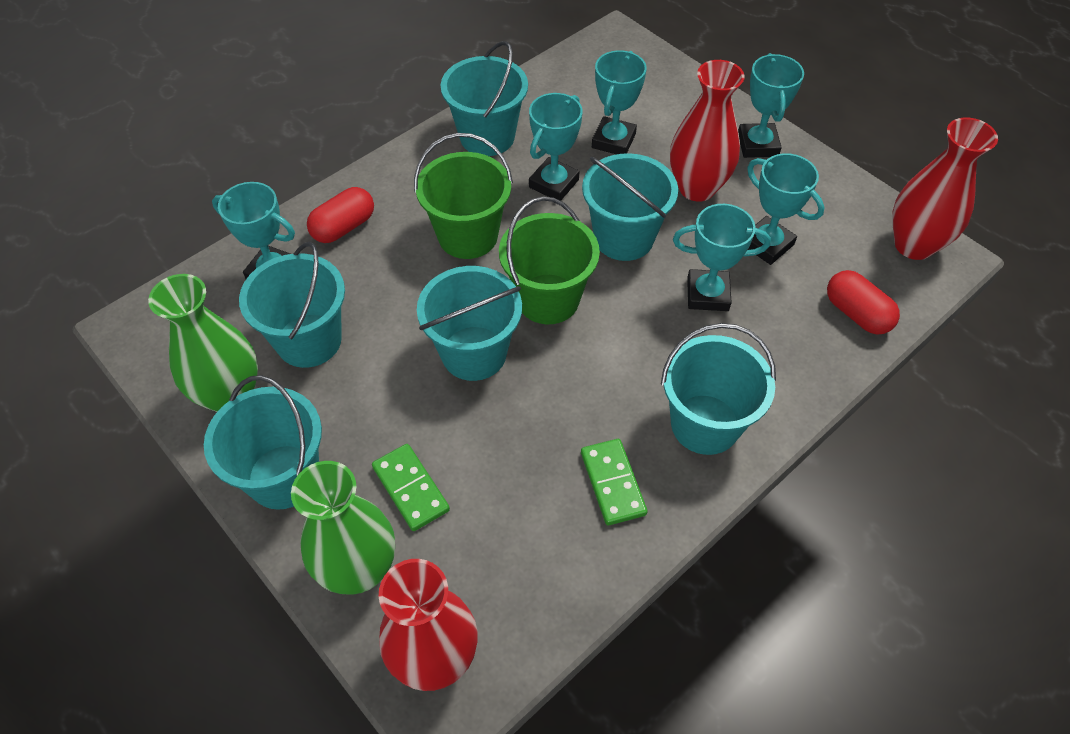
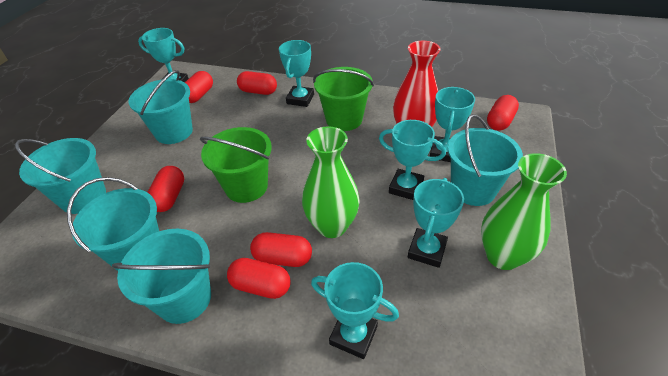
green domino: 2 -> 0
red capsule: 2 -> 6
red vase: 3 -> 1
turquoise bucket: 6 -> 5

